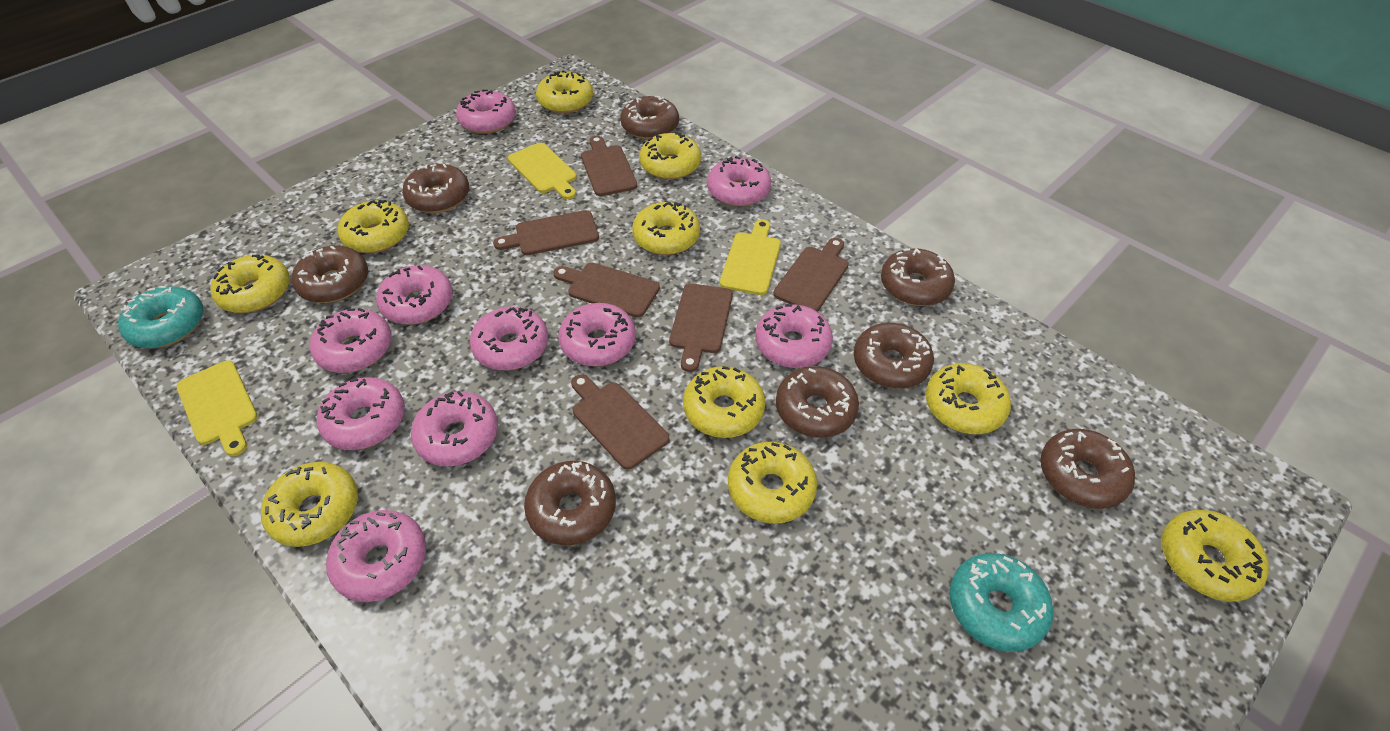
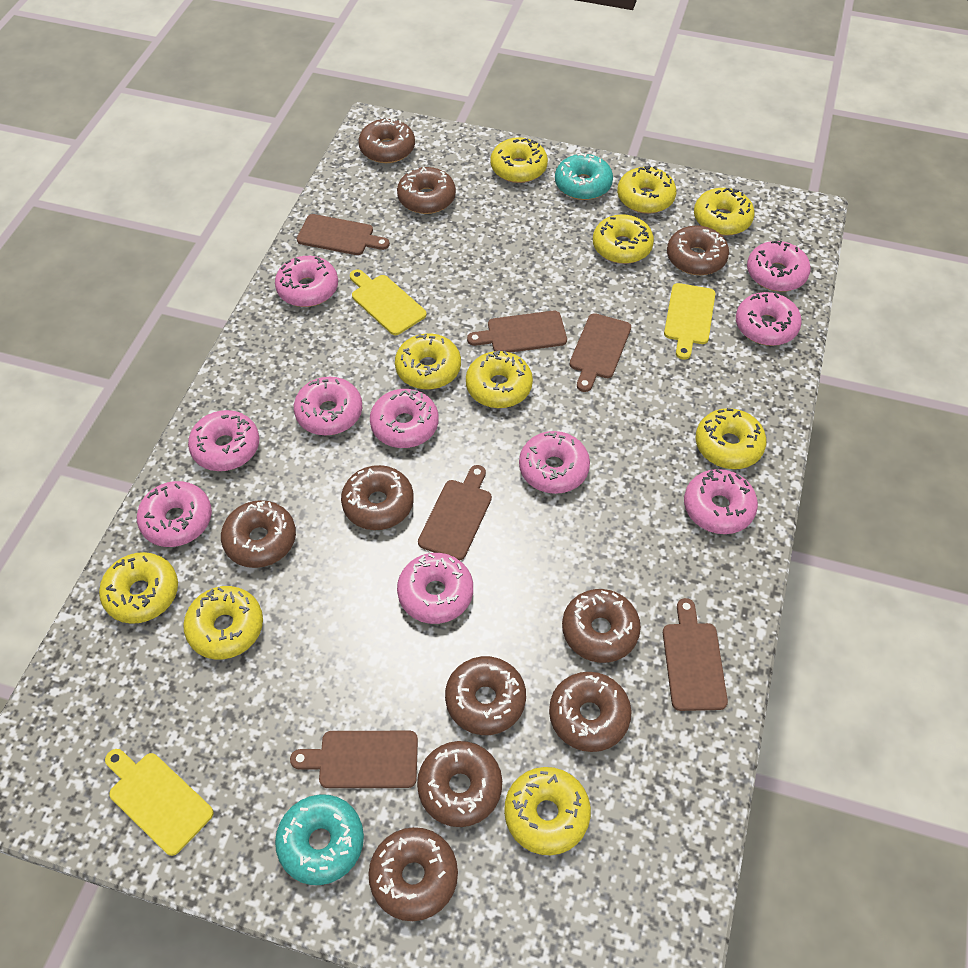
brown donut: 8 -> 10

